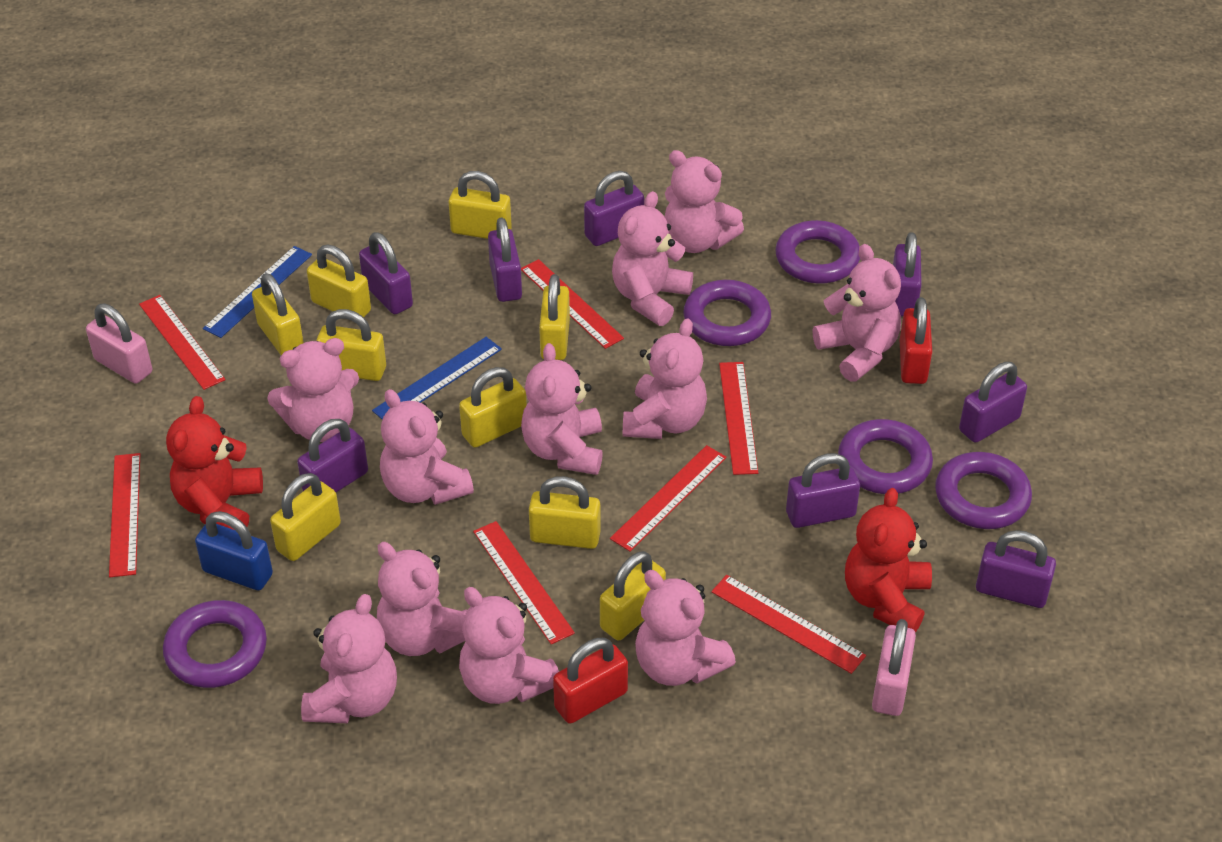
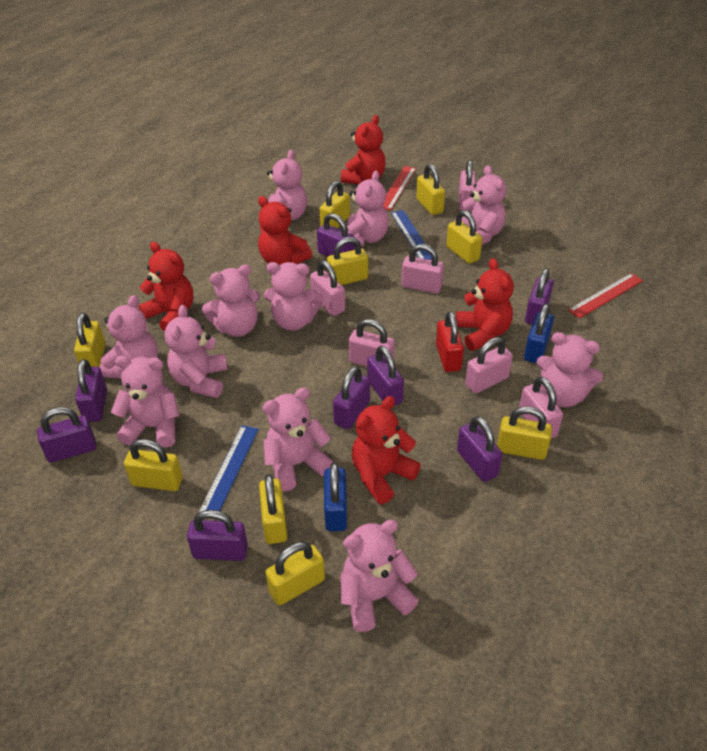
blue padlock: 1 -> 2
pink padlock: 2 -> 6
purple ring: 5 -> 0
red padlock: 2 -> 1
red ruler: 7 -> 2
red teddy bear: 2 -> 5

